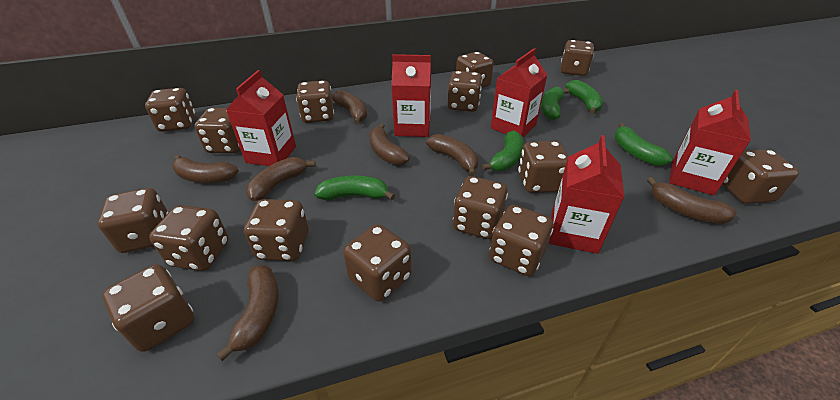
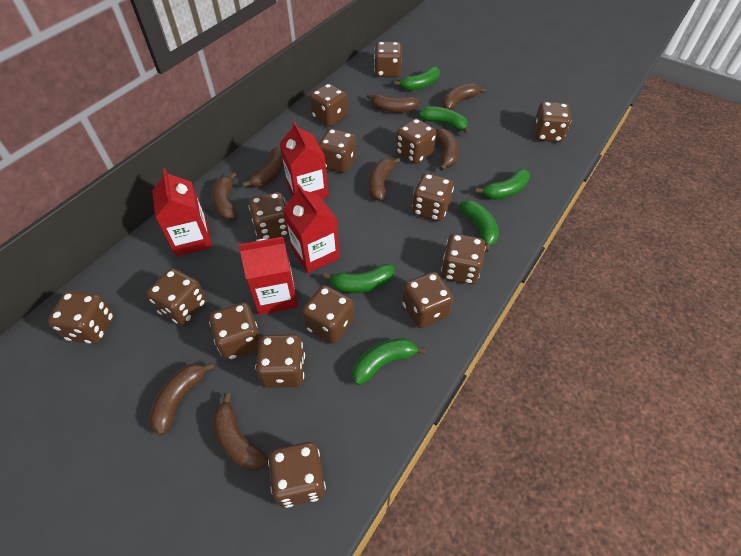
brown banana: 7 -> 8
green banana: 5 -> 6
red carton: 5 -> 4

